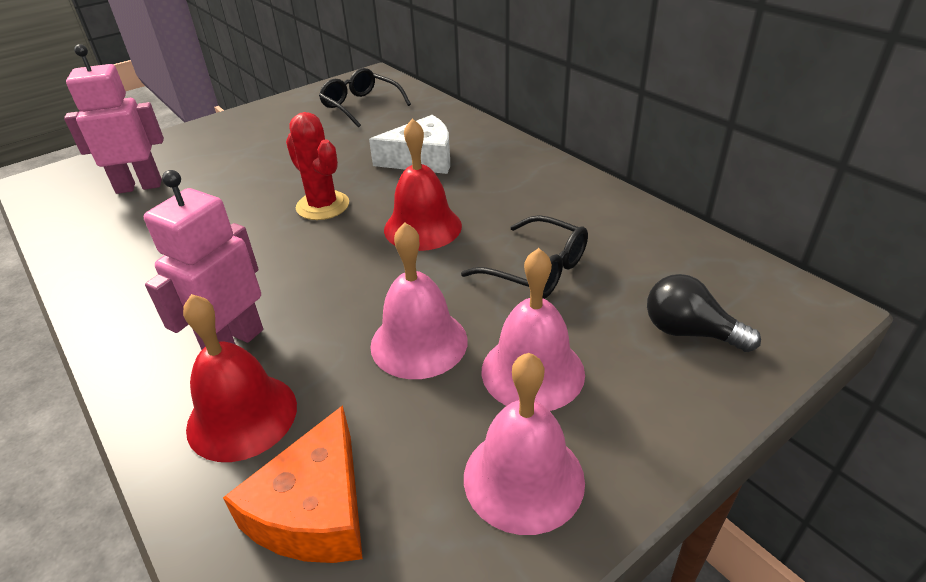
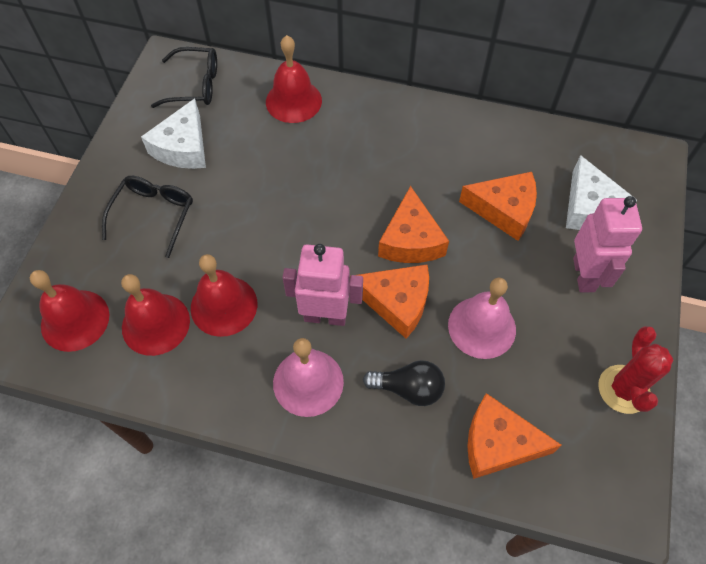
orange cheese: 1 -> 4
pink bell: 3 -> 2
red bell: 2 -> 4
white cheese: 1 -> 2

